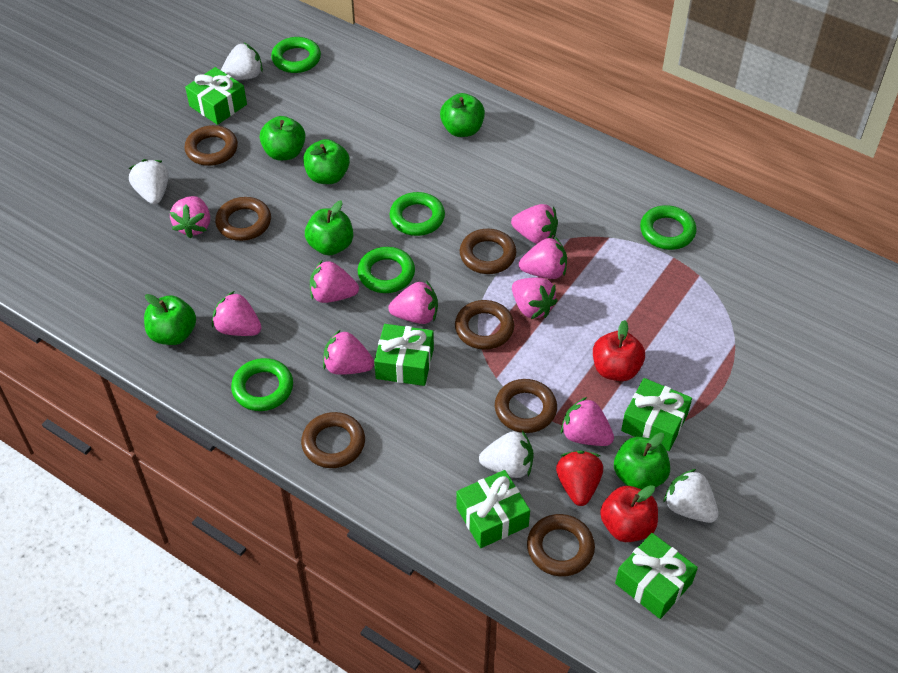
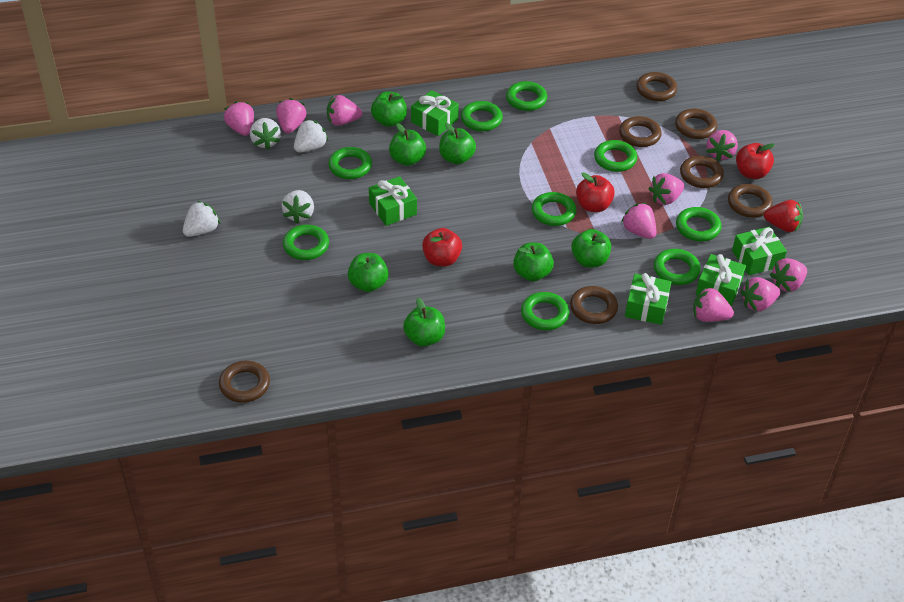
green apple: 6 -> 7
green ring: 5 -> 9
red apple: 2 -> 3

